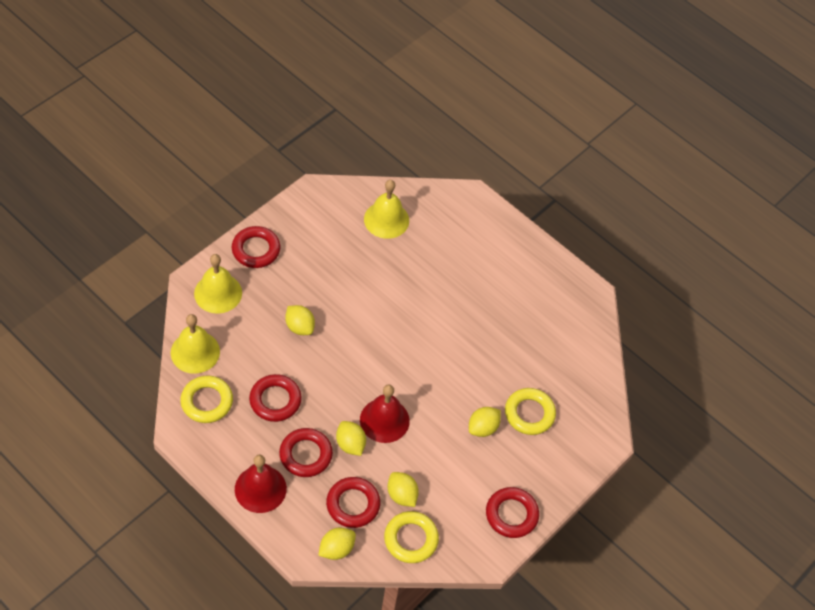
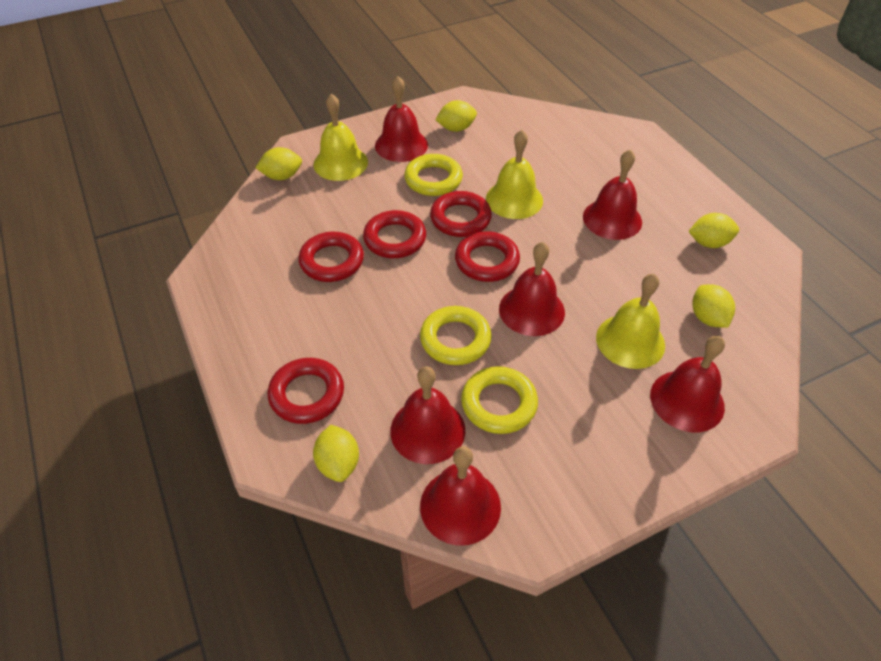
red bell: 2 -> 6

